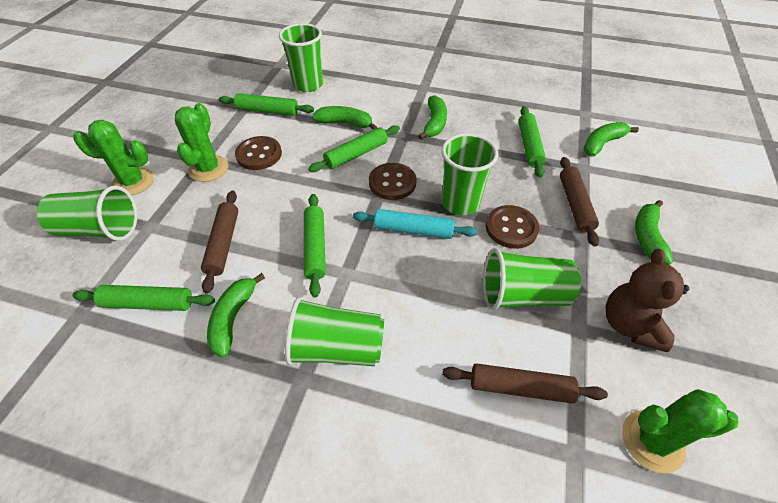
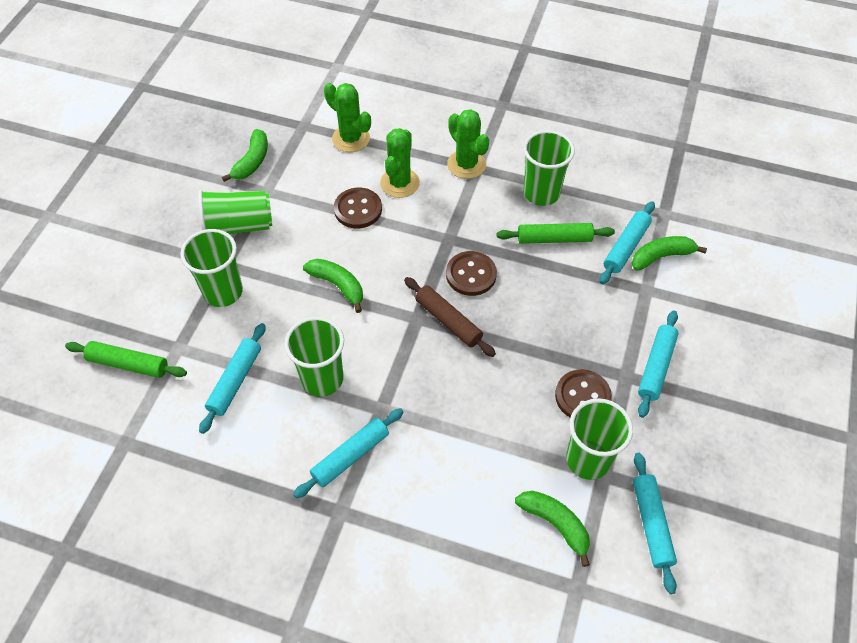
brown rolling pin: 3 -> 1
brown teddy bear: 1 -> 0
green banana: 5 -> 4
green rolling pin: 5 -> 2
turquoise rolling pin: 1 -> 5

